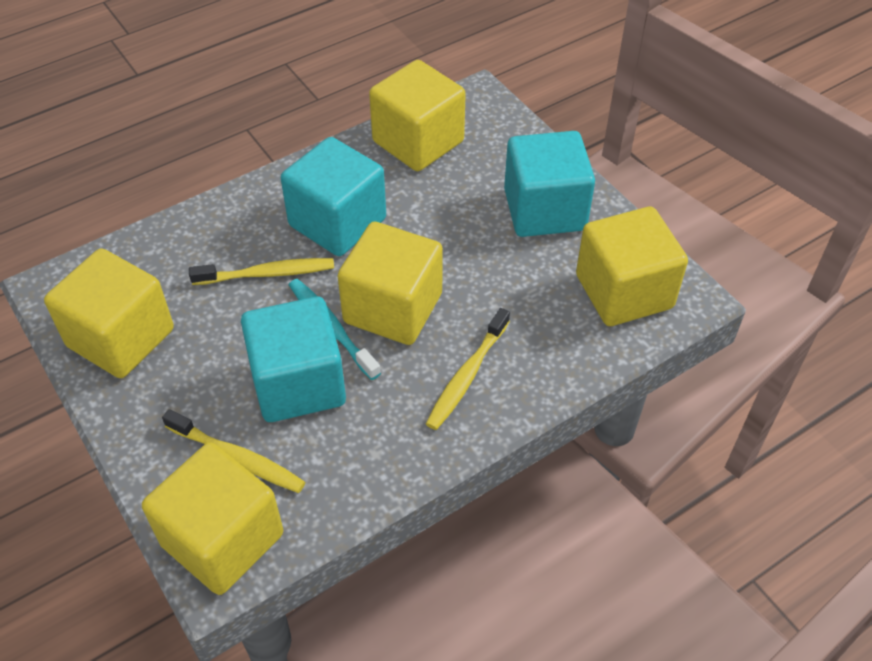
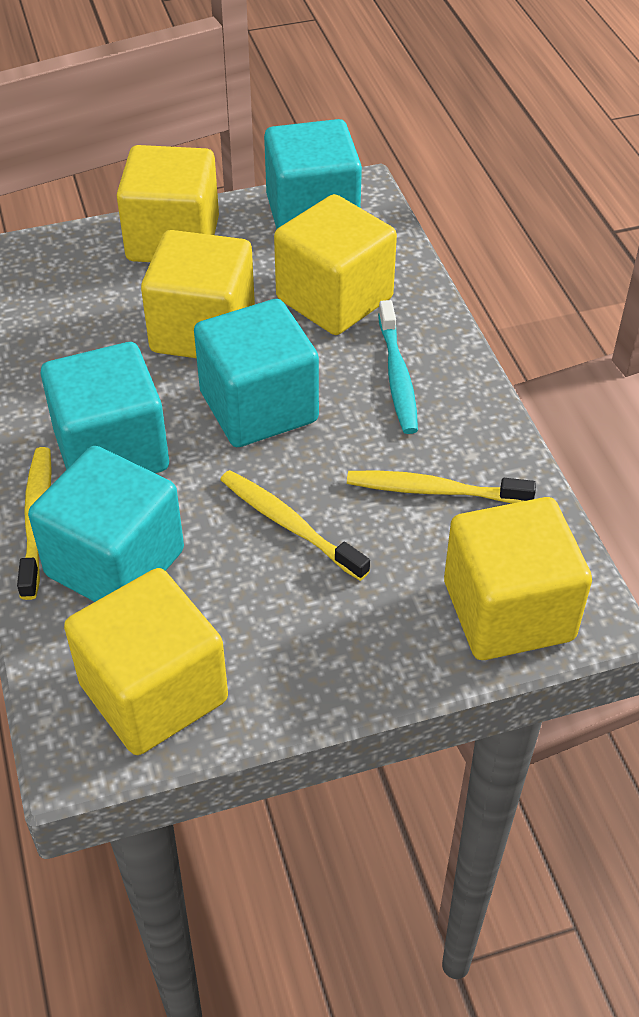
turquoise cube: 3 -> 4

